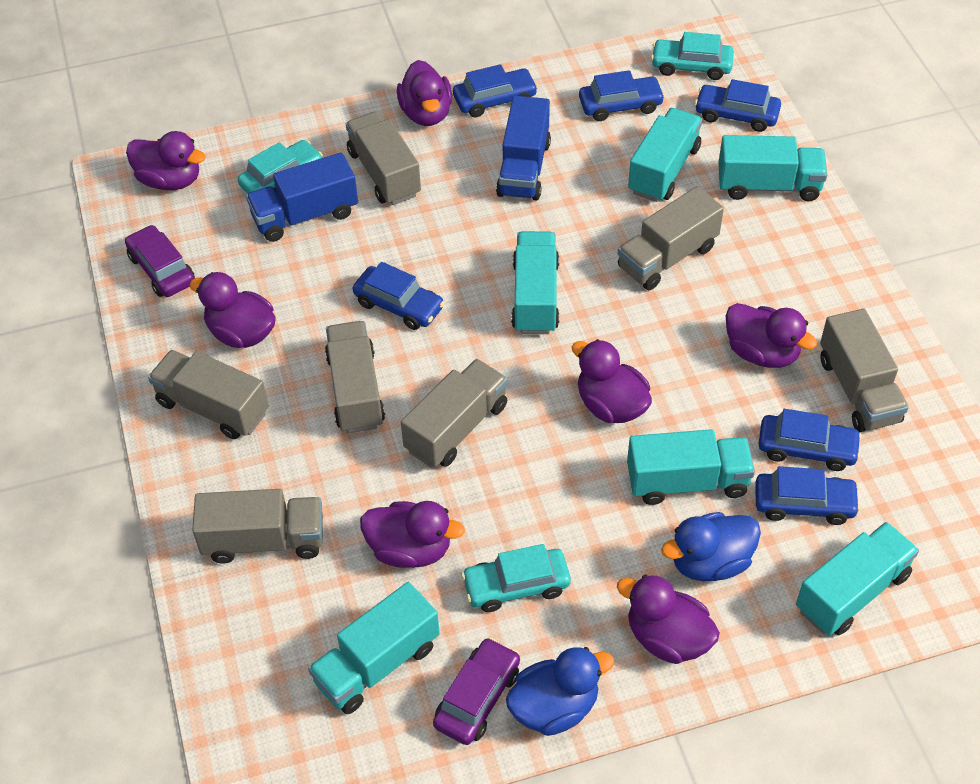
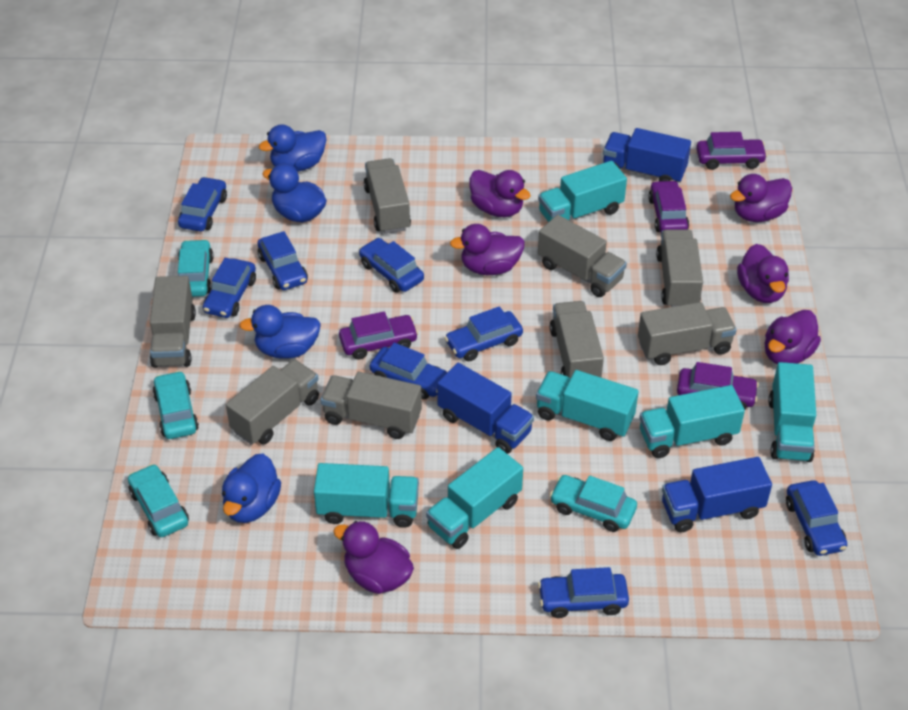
blue car: 6 -> 8
blue duck: 2 -> 4
blue truck: 2 -> 3
grey truck: 7 -> 8
purple car: 2 -> 4
purple duck: 7 -> 6
turquoise car: 3 -> 4

